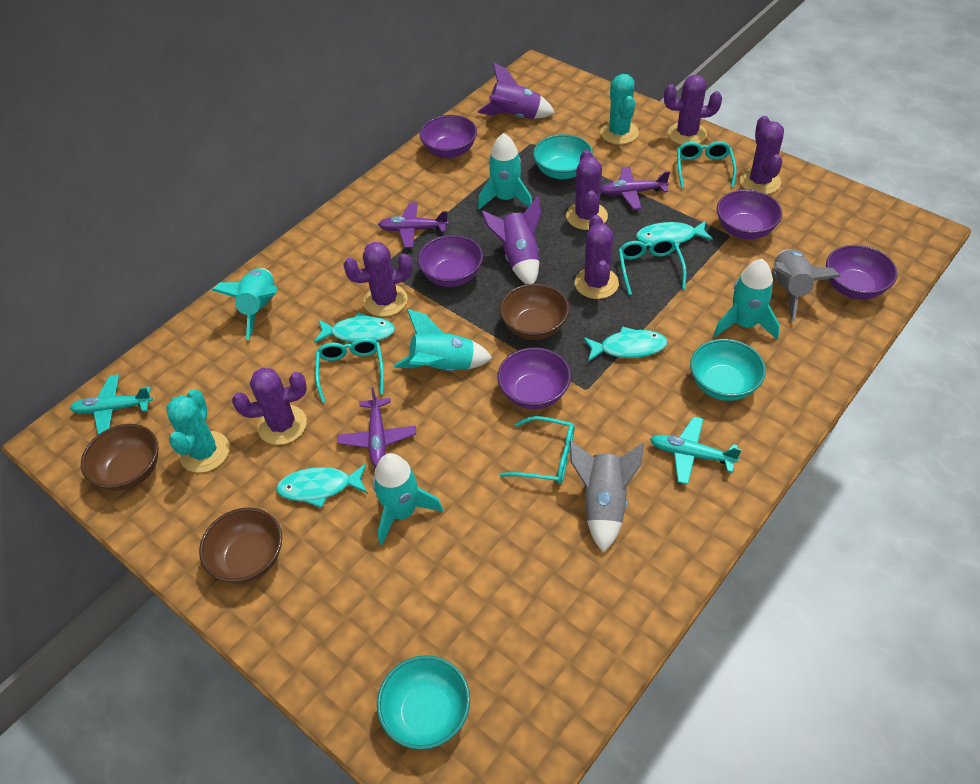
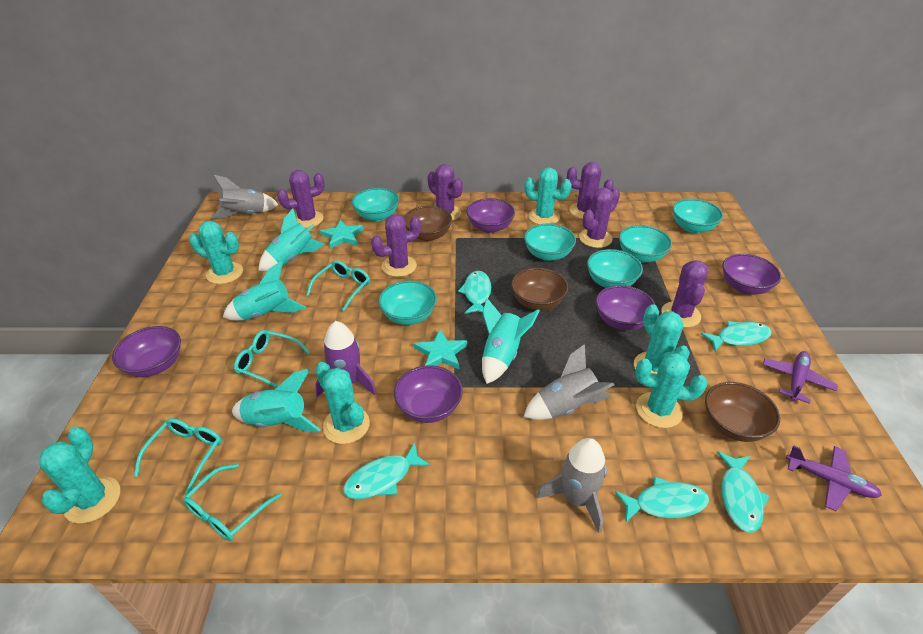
grey rocket: 2 -> 3
purple plane: 3 -> 2
purple rocket: 2 -> 1
turquoise bowl: 3 -> 6
turquoise cactus: 2 -> 6
turquoise fish: 4 -> 5
turquoise plane: 2 -> 0
turquoise rocket: 5 -> 4
turquoise star: 0 -> 2

